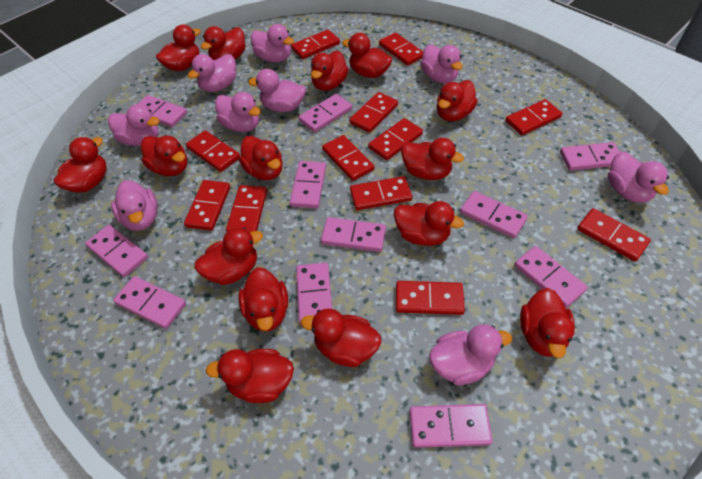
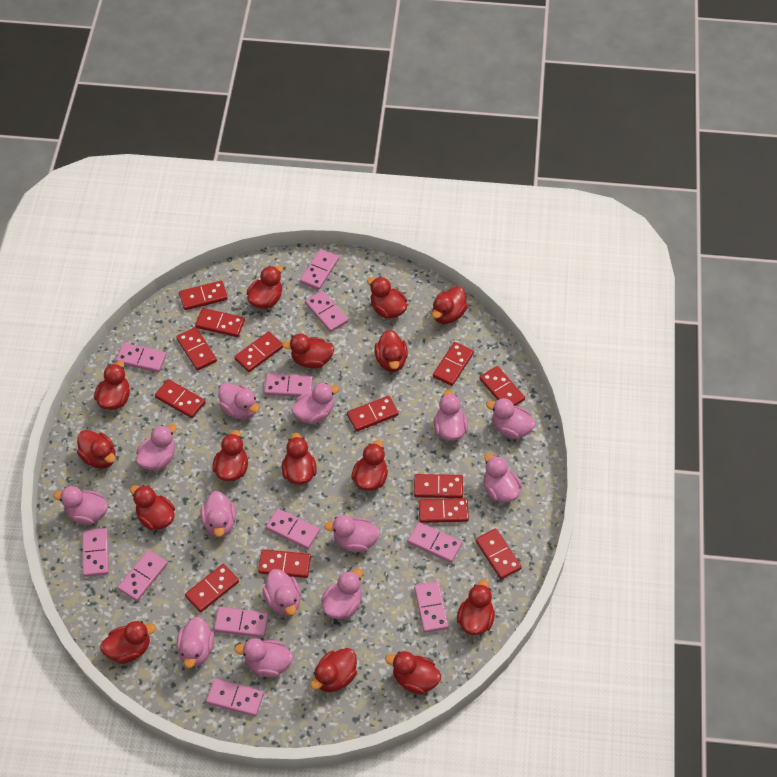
pink duck: 9 -> 13
red domino: 12 -> 13

